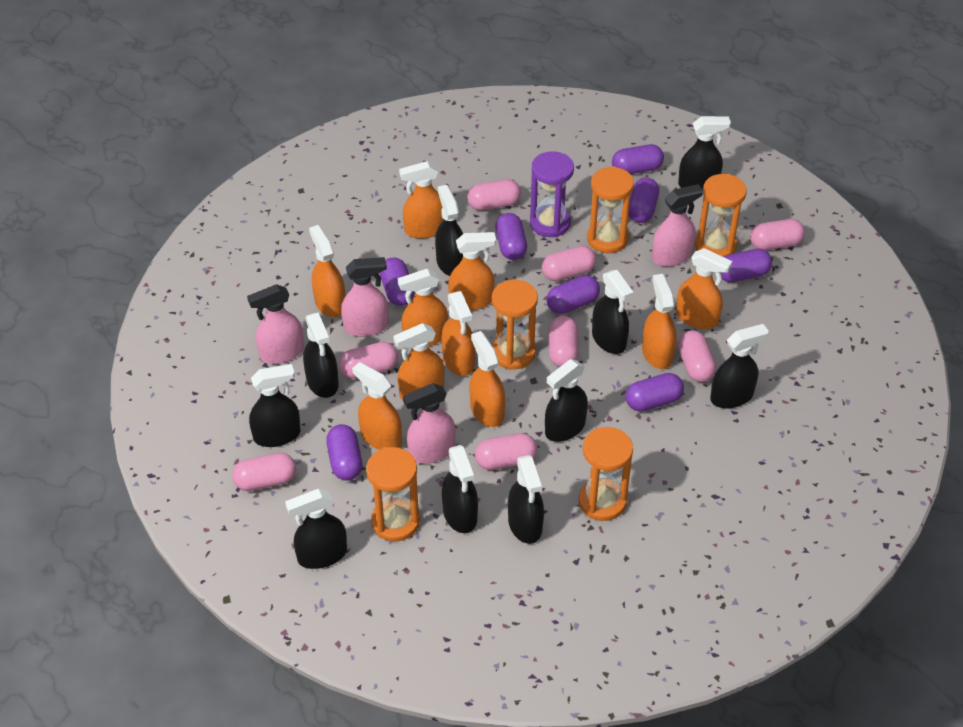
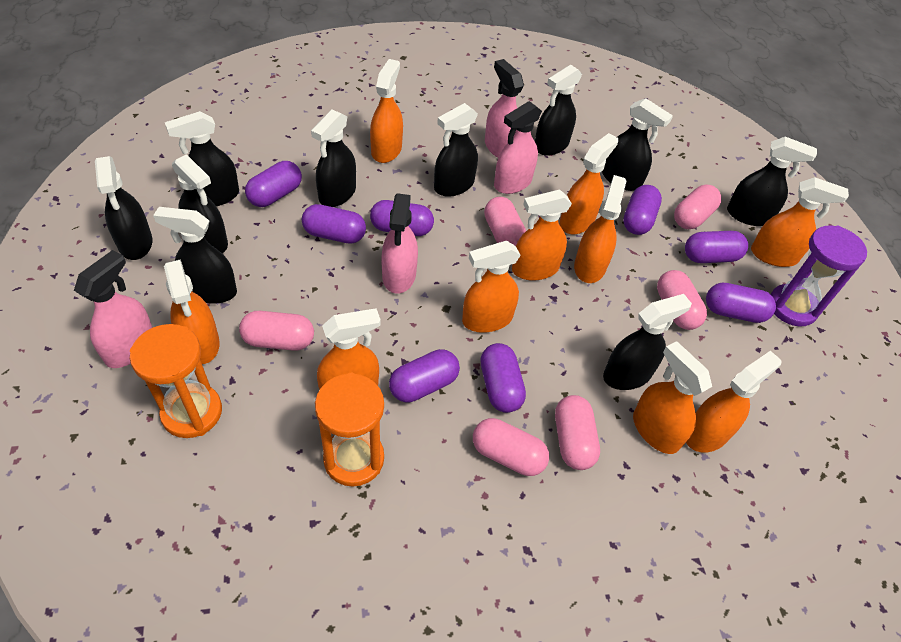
orange hourglass: 5 -> 2
pink capsule: 8 -> 6

